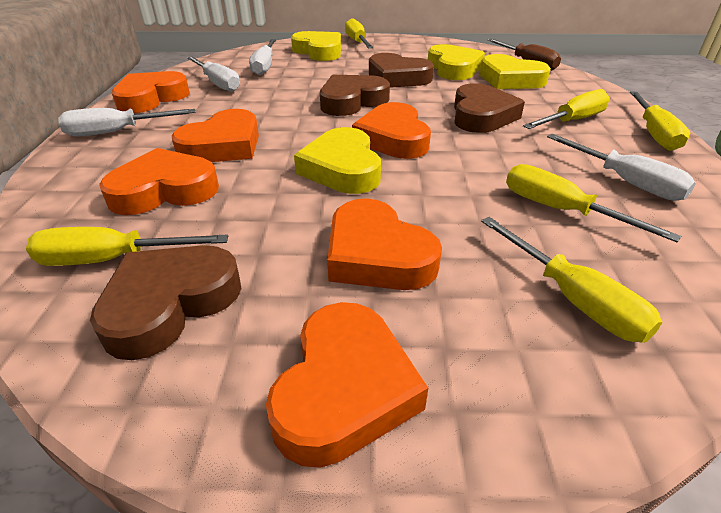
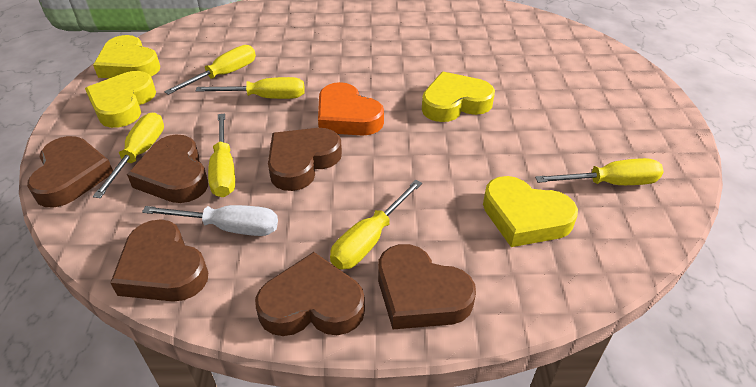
brown heart: 4 -> 6
brown screwdriver: 1 -> 0
orange heart: 6 -> 1
white screwdriver: 4 -> 1

